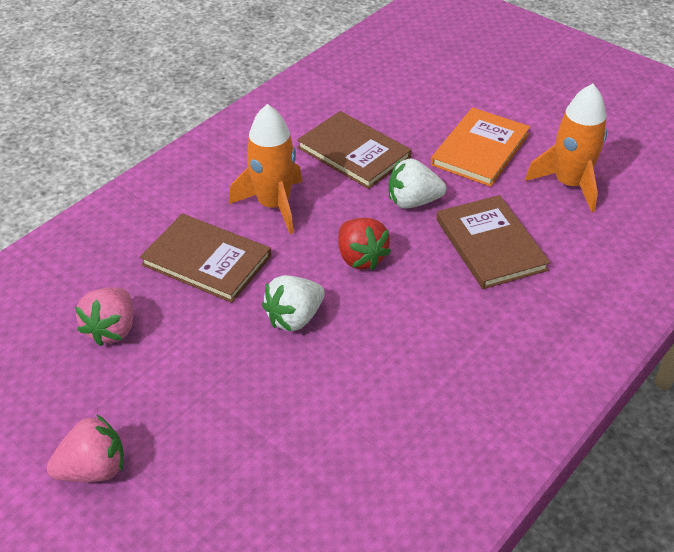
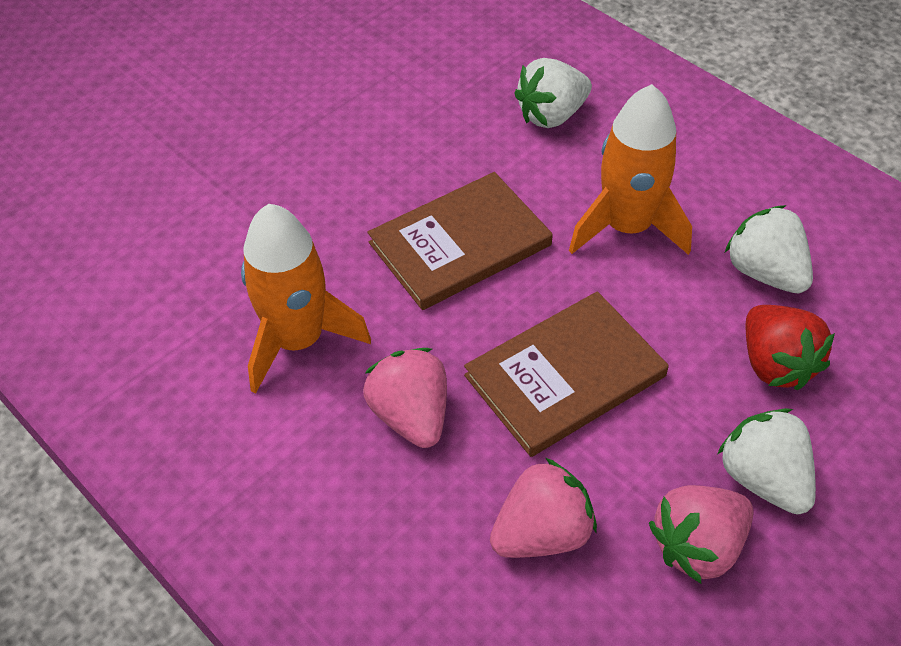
brown book: 3 -> 2
orange book: 1 -> 0
pink strawberry: 2 -> 3
white strawberry: 2 -> 3

